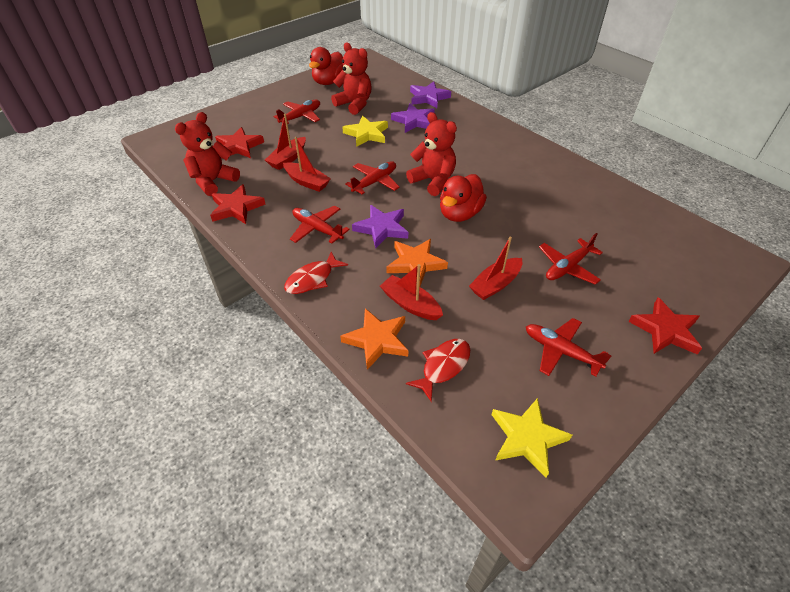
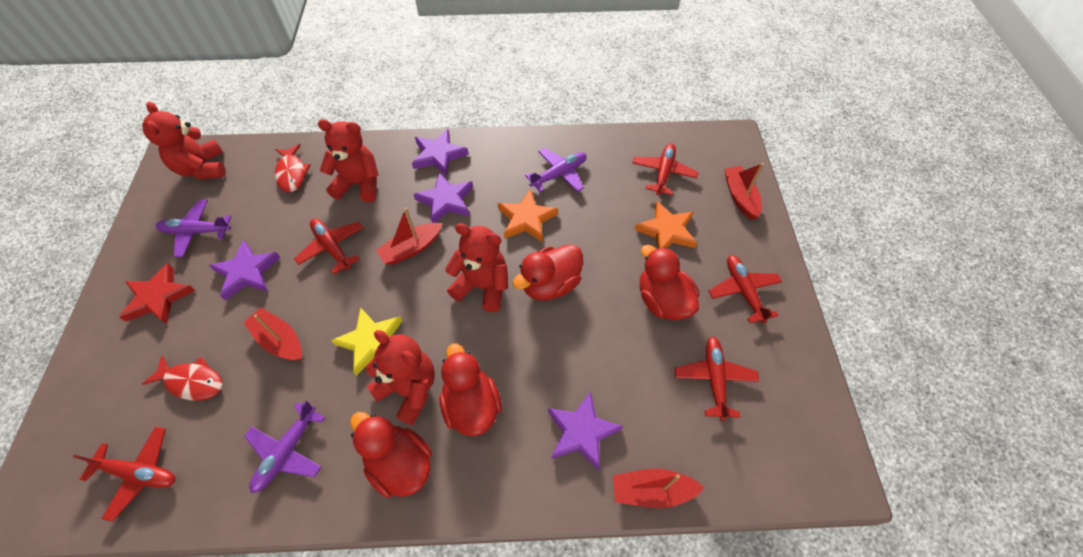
purple plane: 0 -> 3
purple star: 3 -> 4
red duck: 2 -> 4
red star: 3 -> 1
red teddy bear: 3 -> 4
yellow star: 2 -> 1

